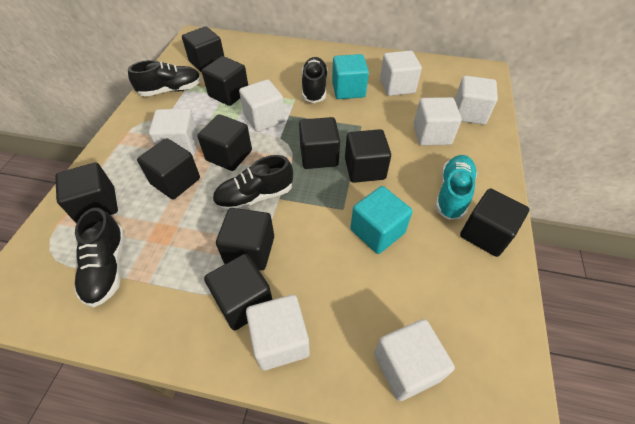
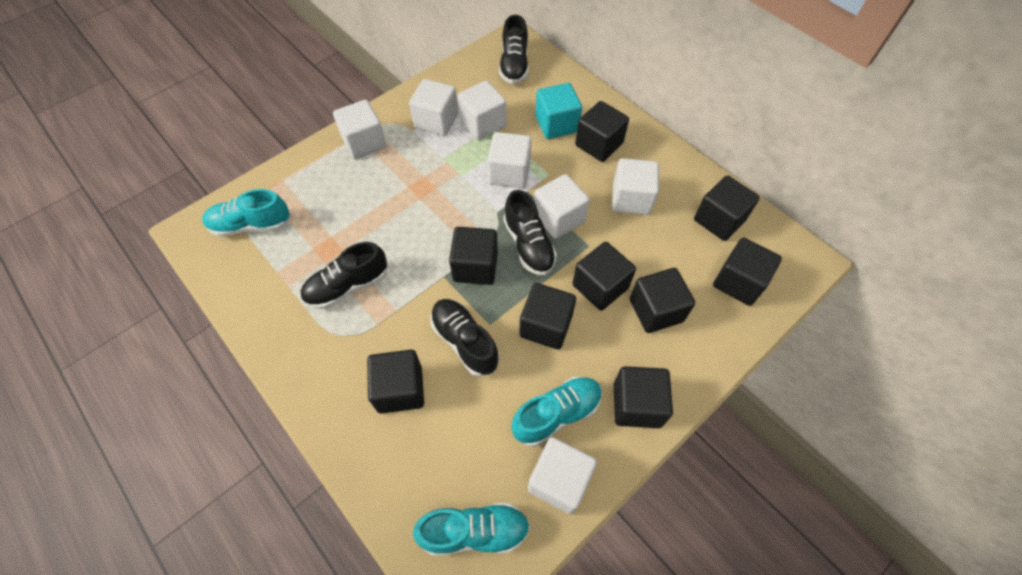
black cube: 10 -> 9
turquoise cube: 2 -> 1
turquoise shoe: 1 -> 3

